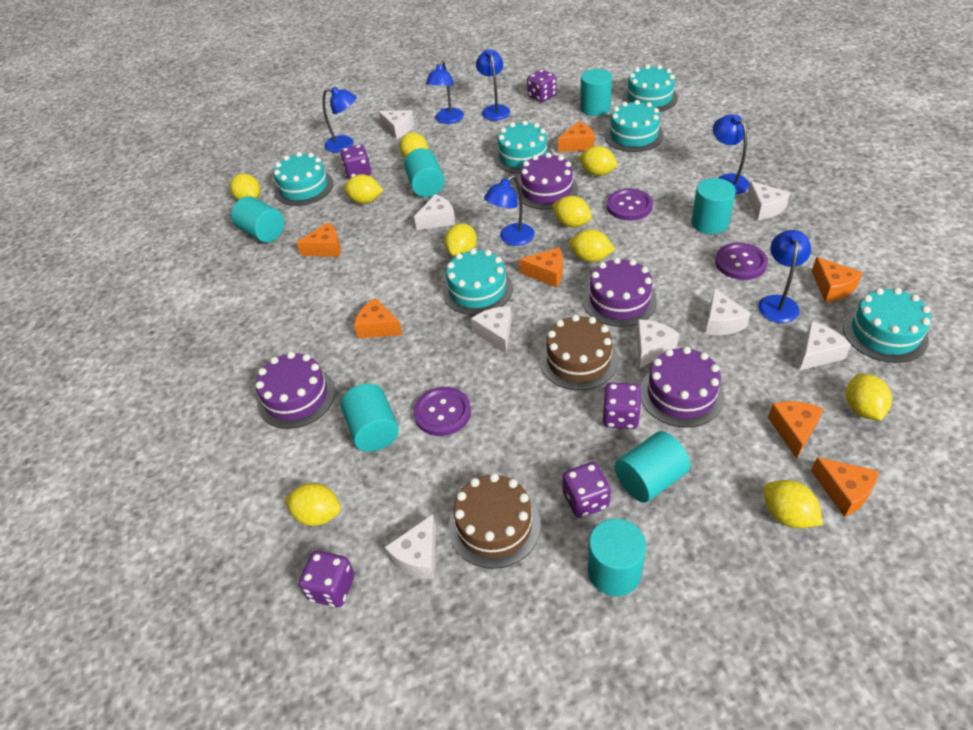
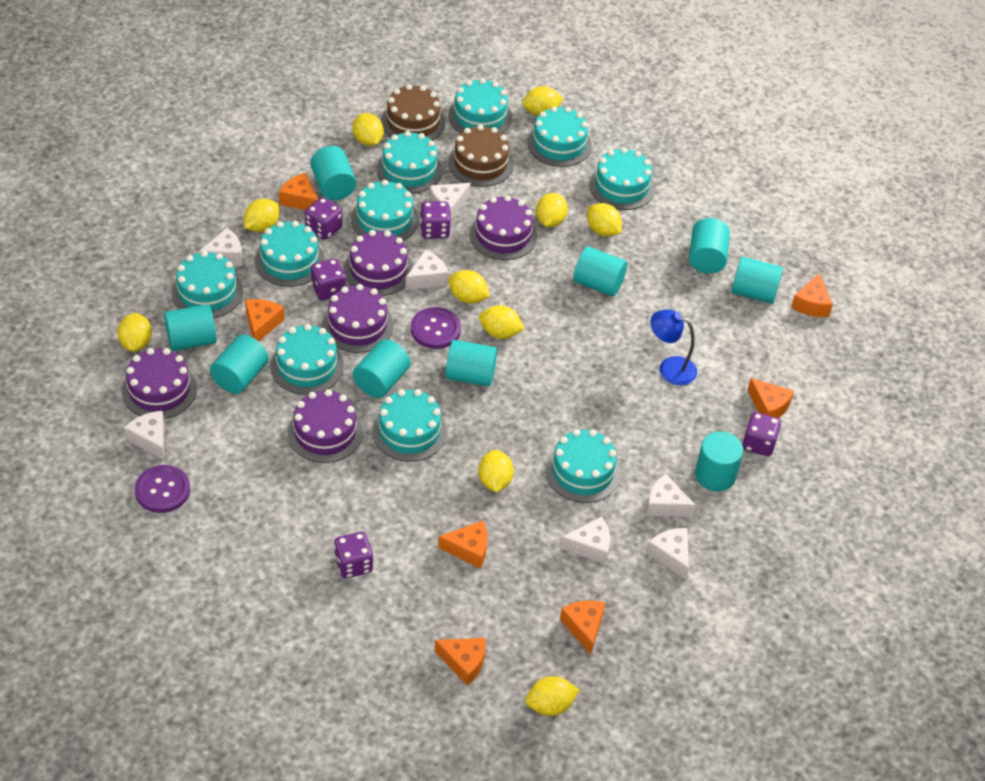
blue lamp: 6 -> 1
purple button: 3 -> 2
purple cake: 4 -> 5
turquoise cake: 6 -> 10
turquoise cylinder: 7 -> 9
white cheese: 8 -> 7

